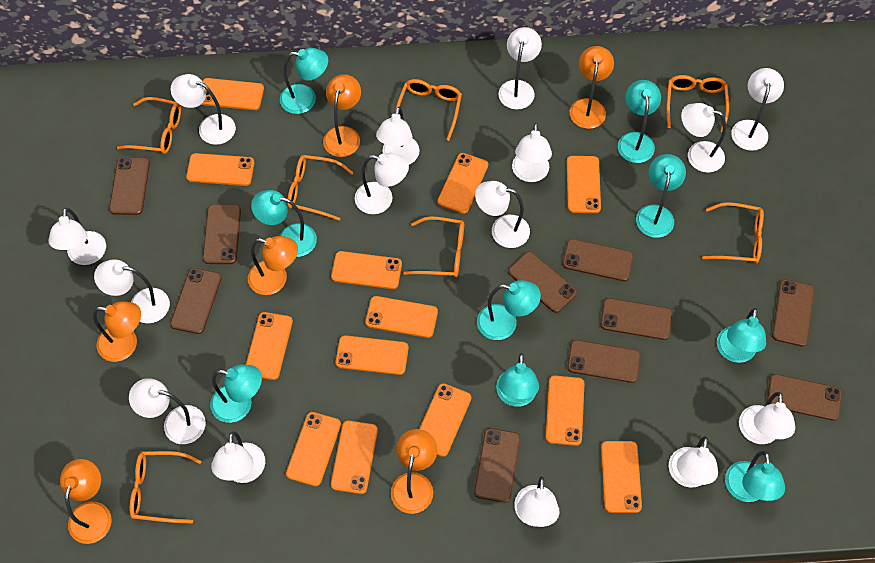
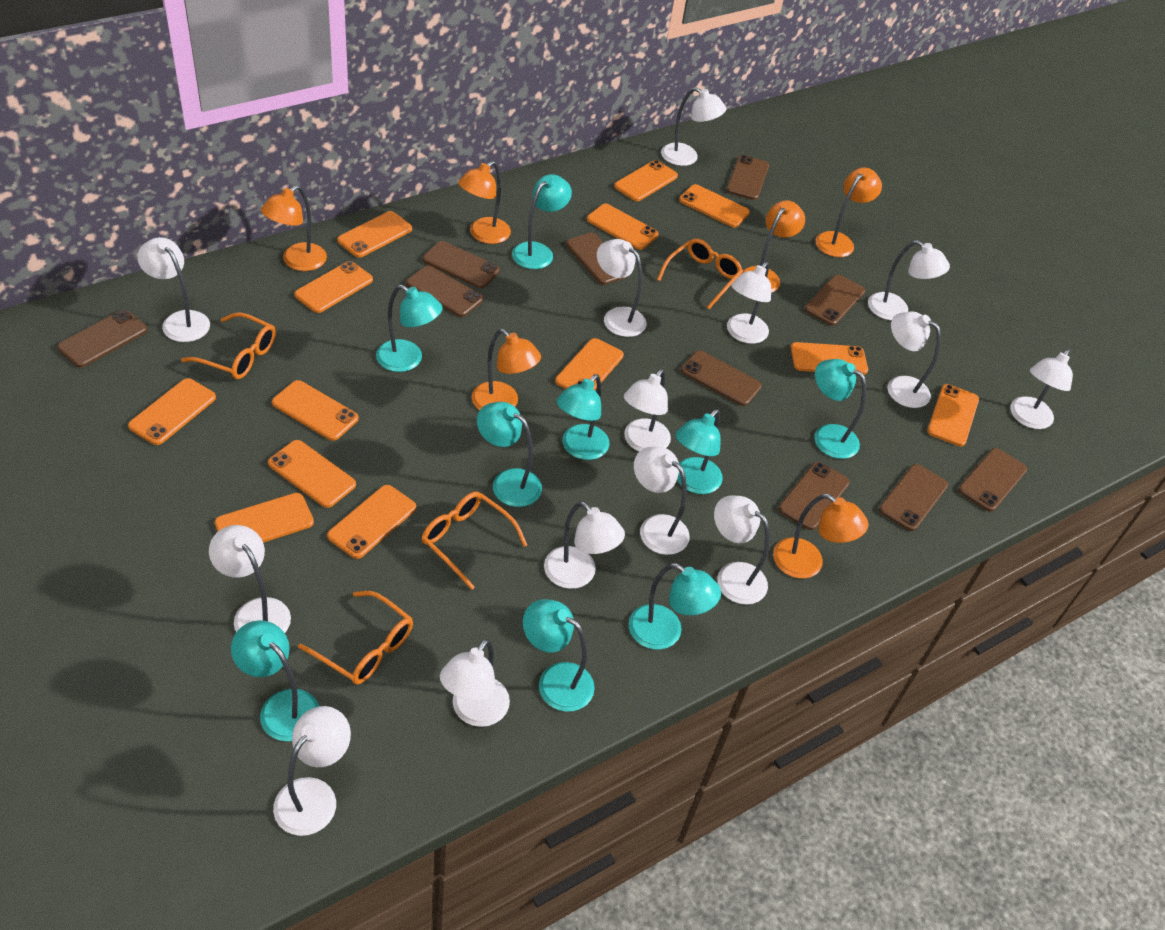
orange glasses: 7 -> 4
white lamp: 15 -> 14

